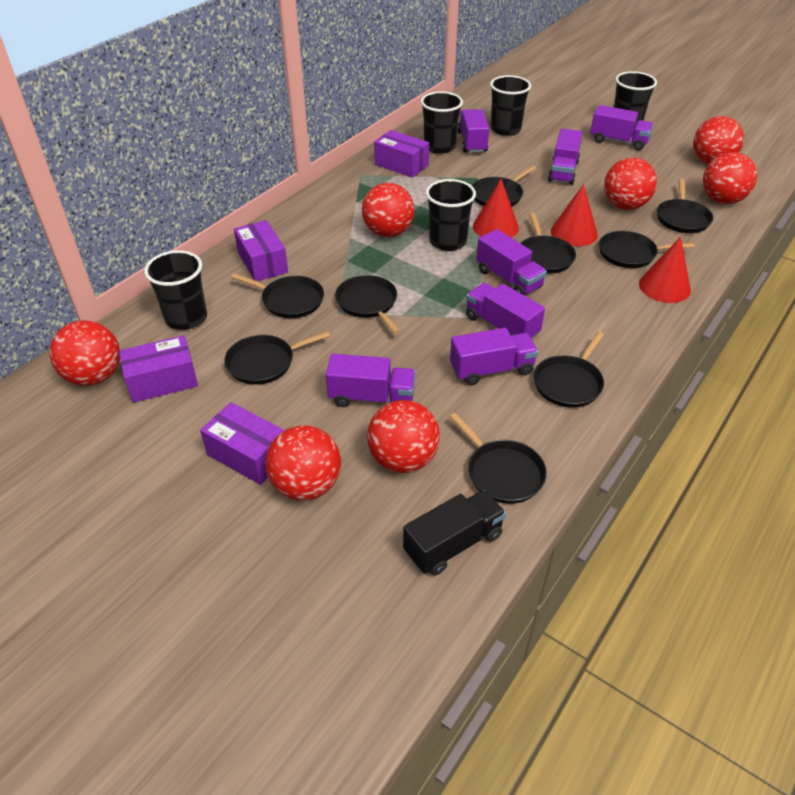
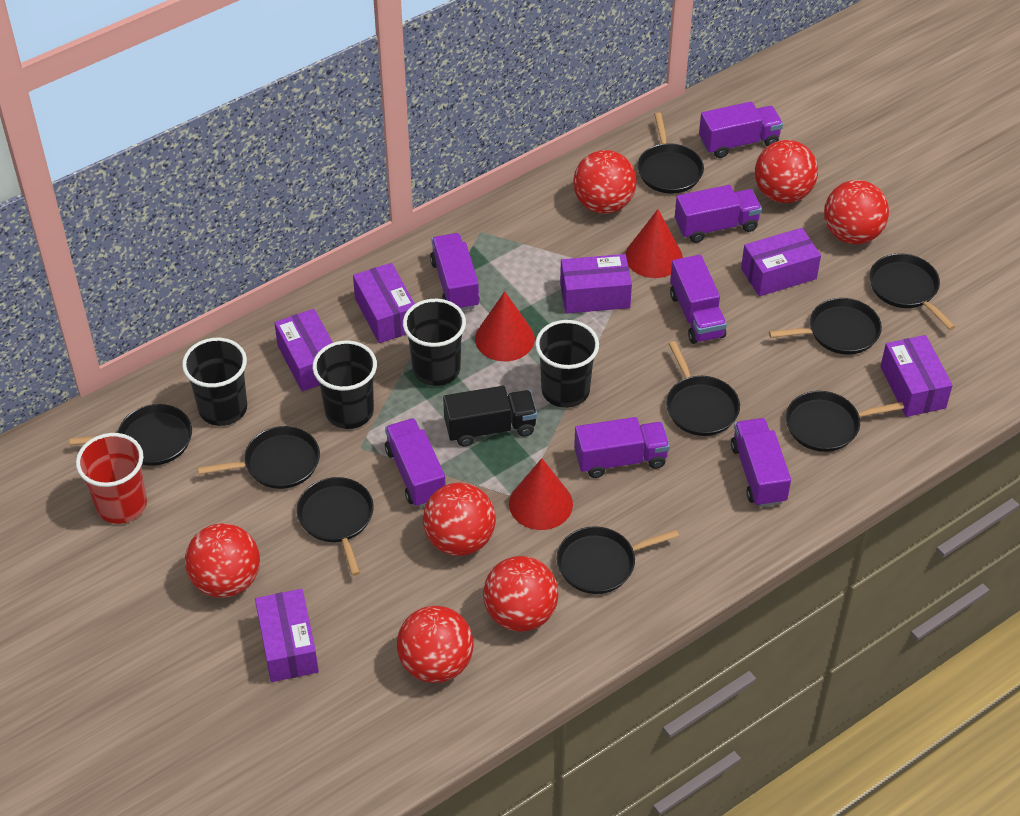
black cup: 5 -> 4
purple box: 4 -> 6
red cup: 0 -> 1

